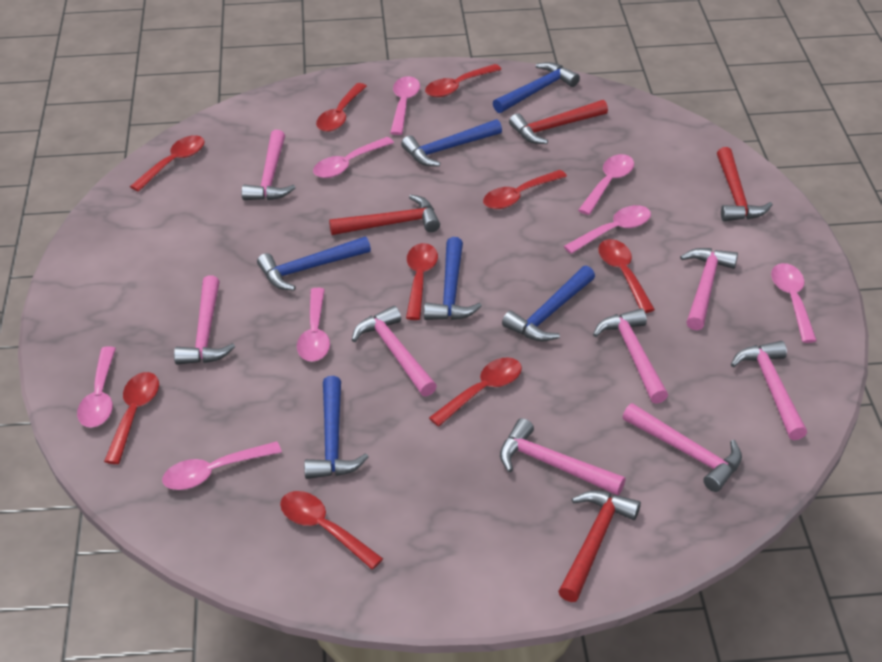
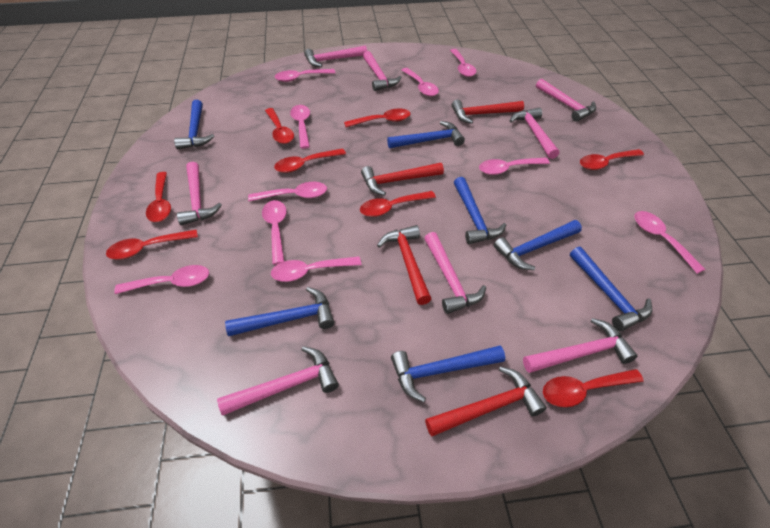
blue hammer: 6 -> 7
pink spoon: 8 -> 10
red spoon: 9 -> 8

